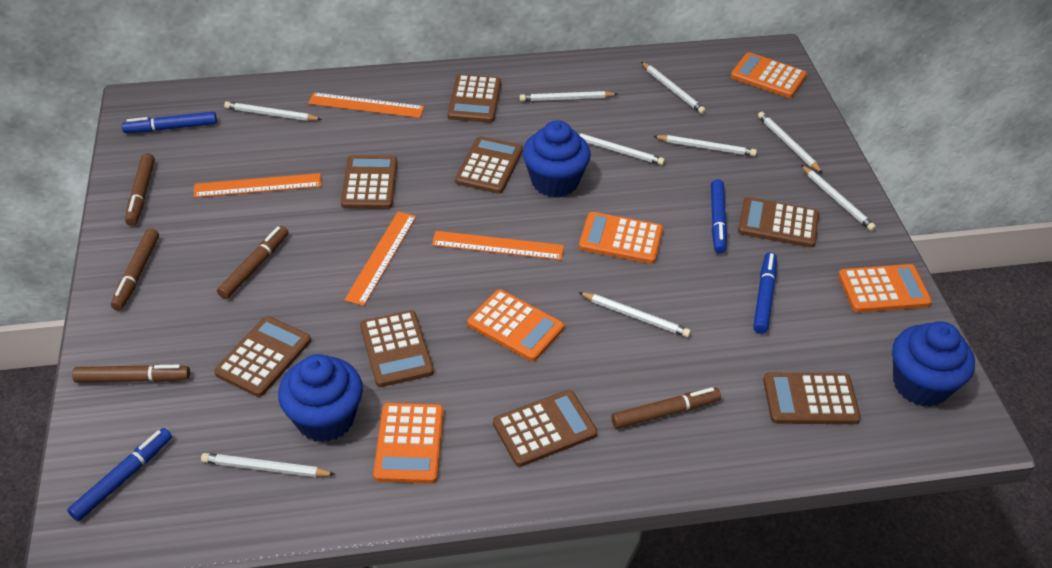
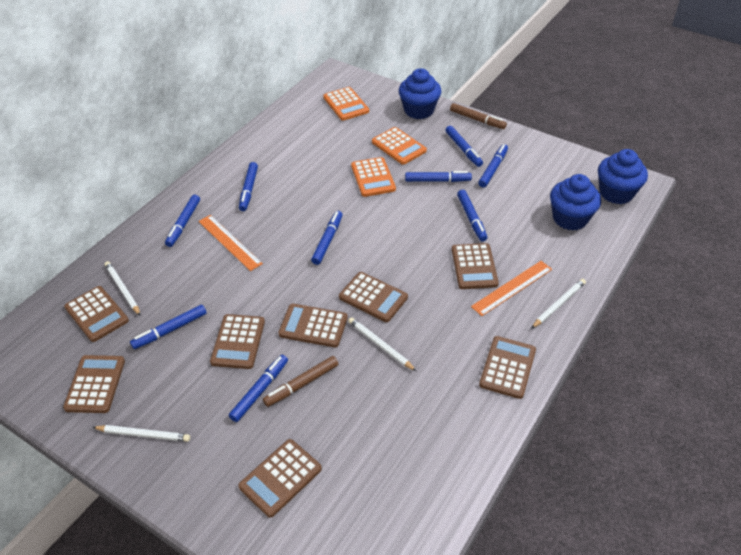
blue marker: 4 -> 9
brown marker: 5 -> 2
orange calculator: 5 -> 3
orange ruler: 4 -> 2
white pencil: 9 -> 4

